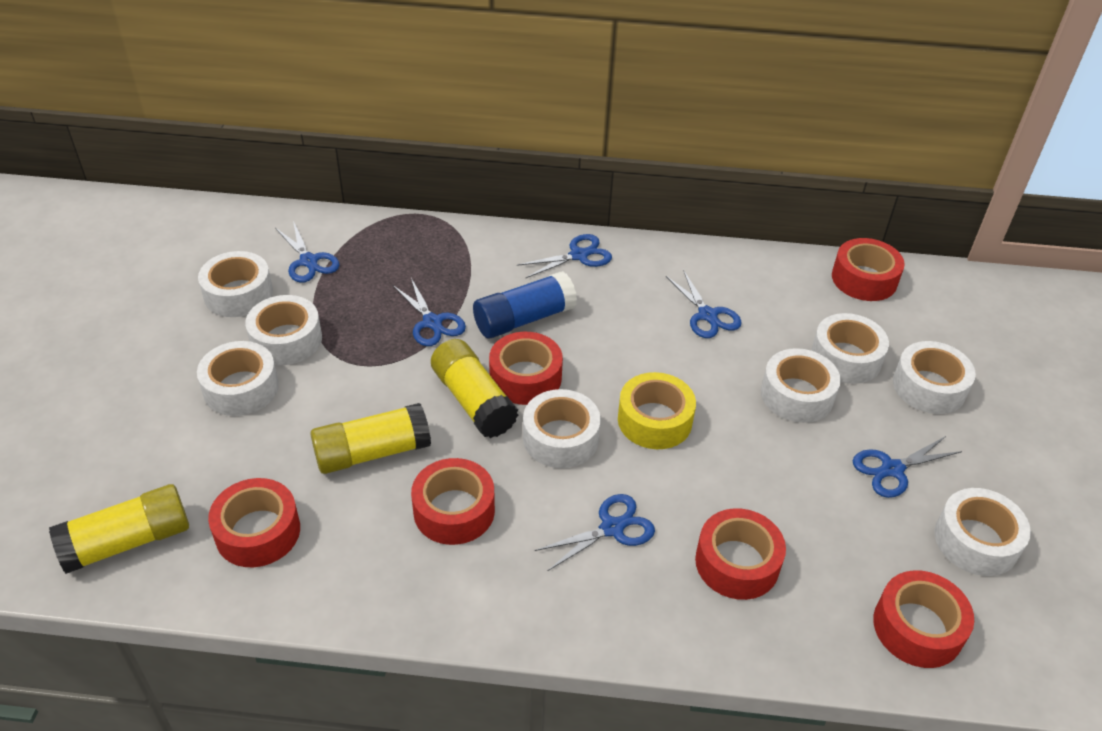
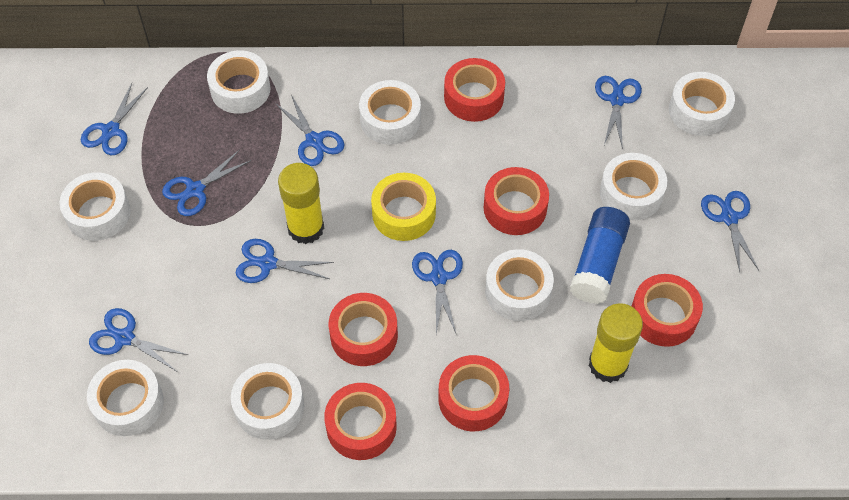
blue scissors: 6 -> 8
yellow glue stick: 3 -> 2

